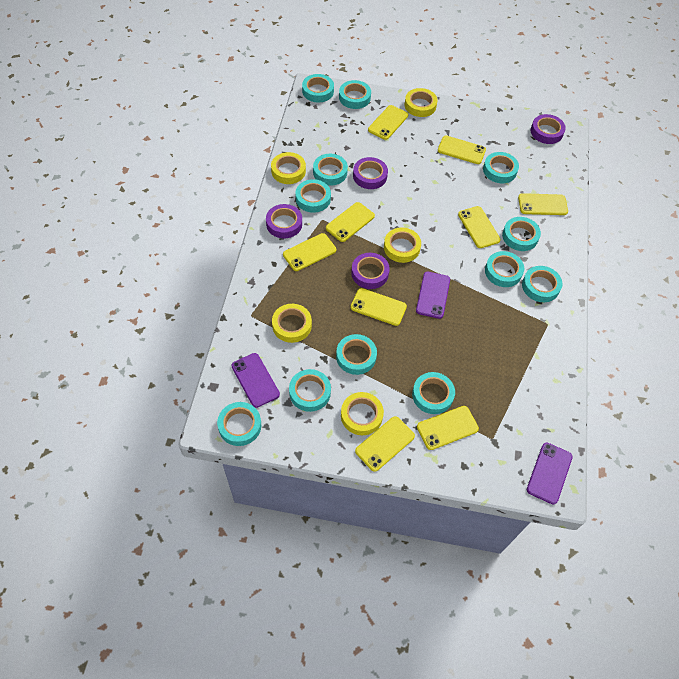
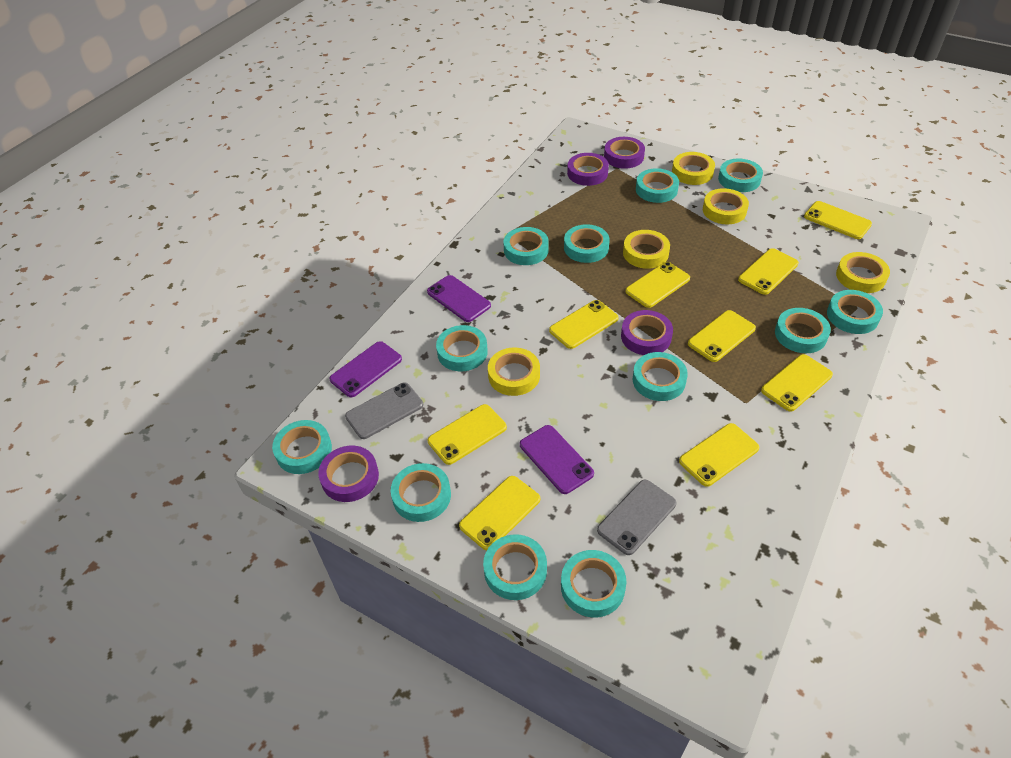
grey phone: 0 -> 2

